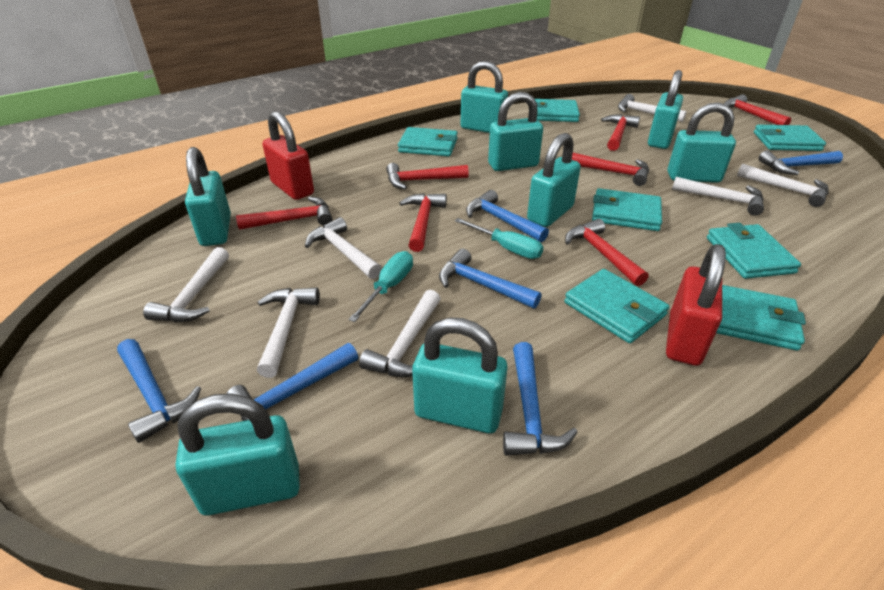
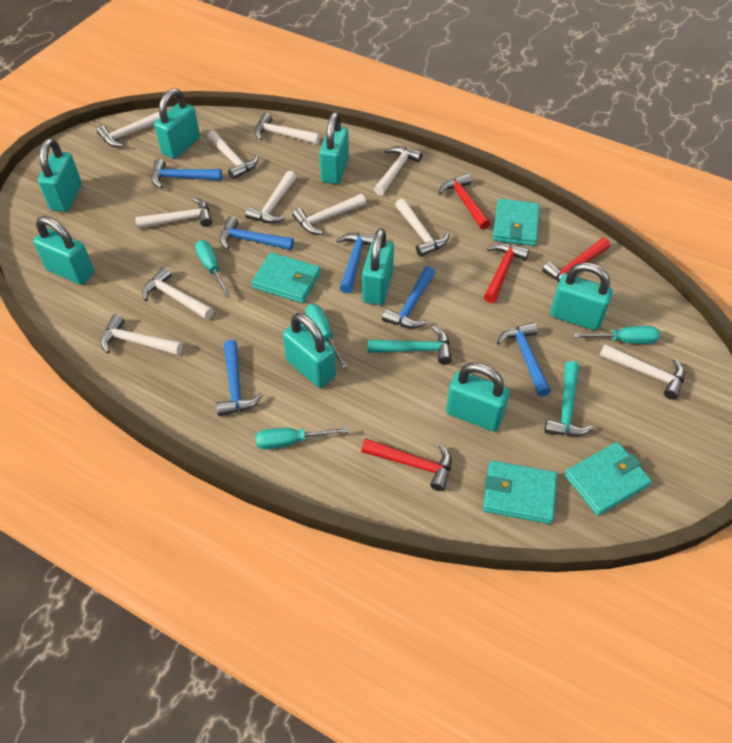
red hammer: 7 -> 4
red padlock: 2 -> 0
turquoise hammer: 0 -> 2
turquoise screwdriver: 2 -> 4
turquoise wallet: 7 -> 4
white hammer: 7 -> 11

